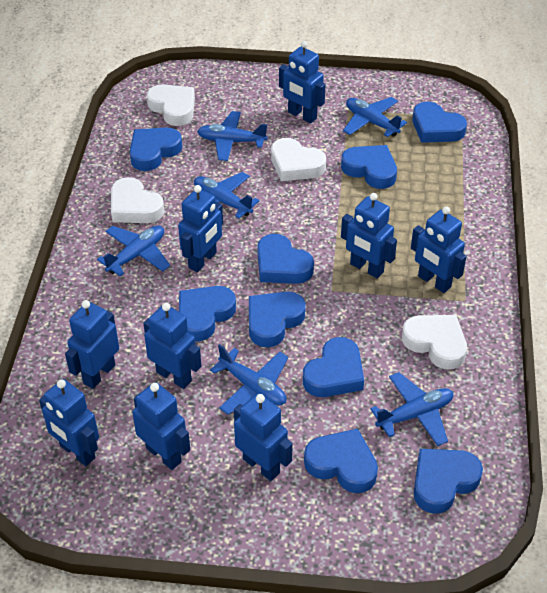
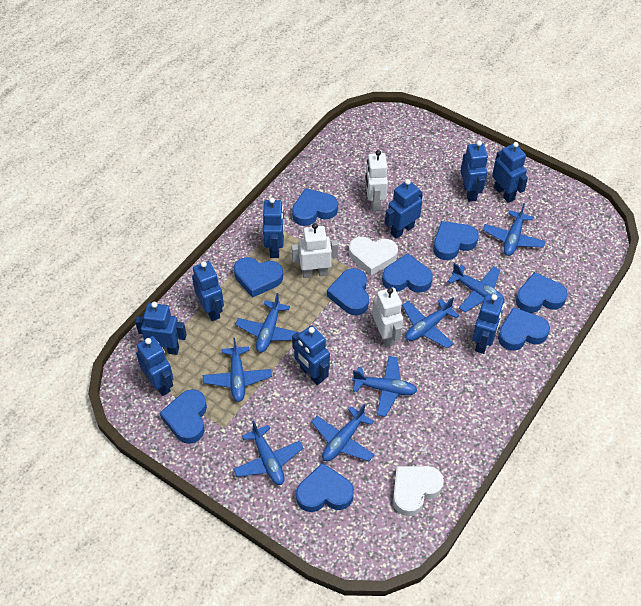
blue plane: 6 -> 8
white heart: 4 -> 2
white robot: 0 -> 3

